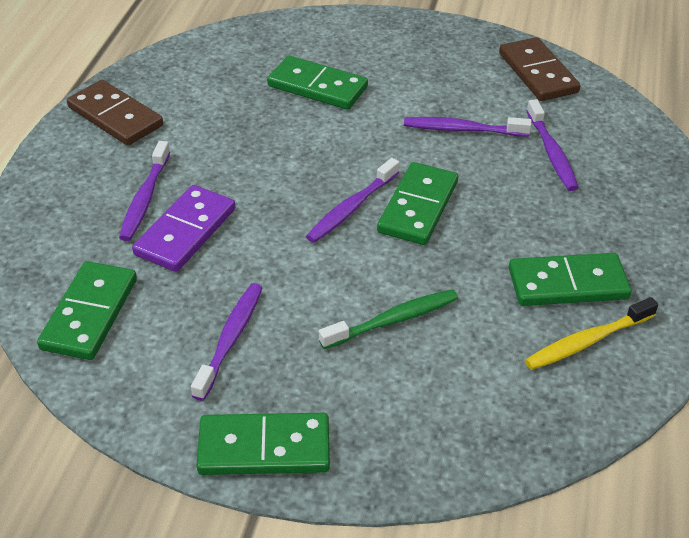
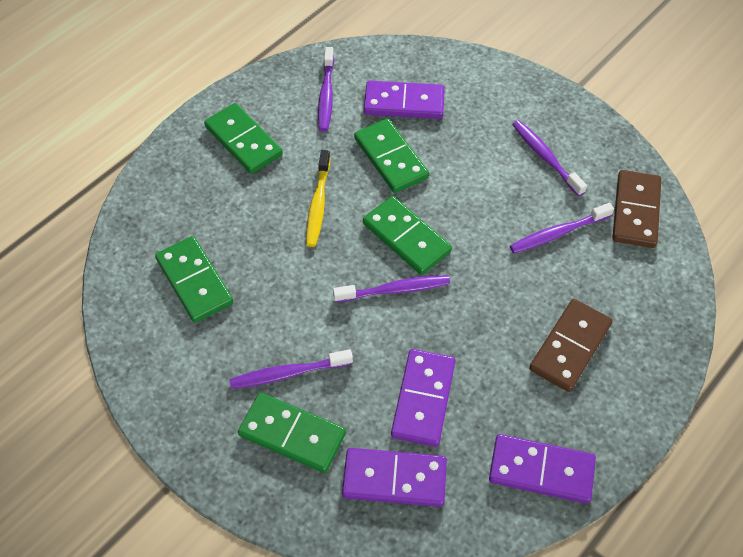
green toothbrush: 1 -> 0
purple domino: 1 -> 4

